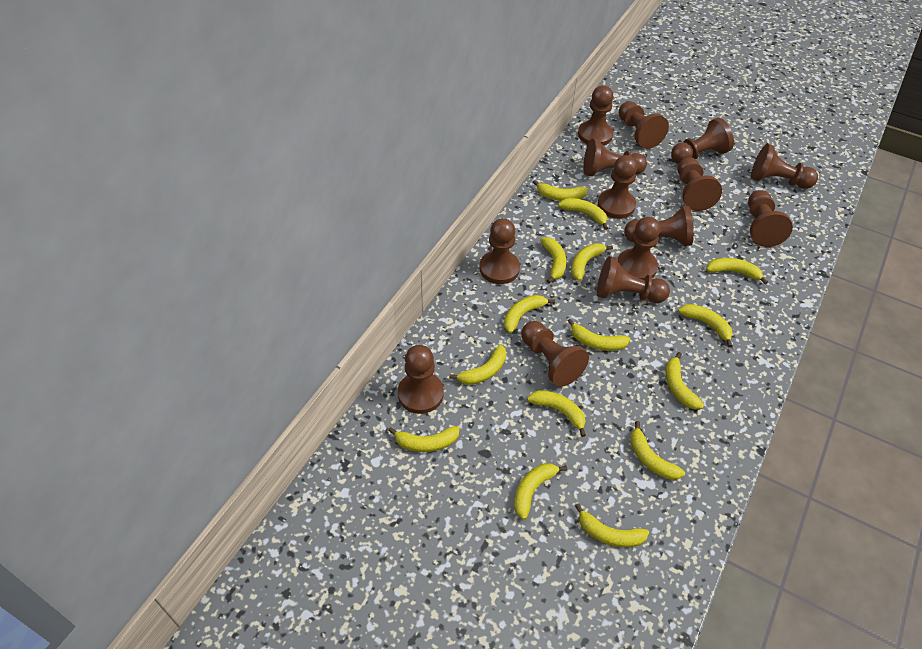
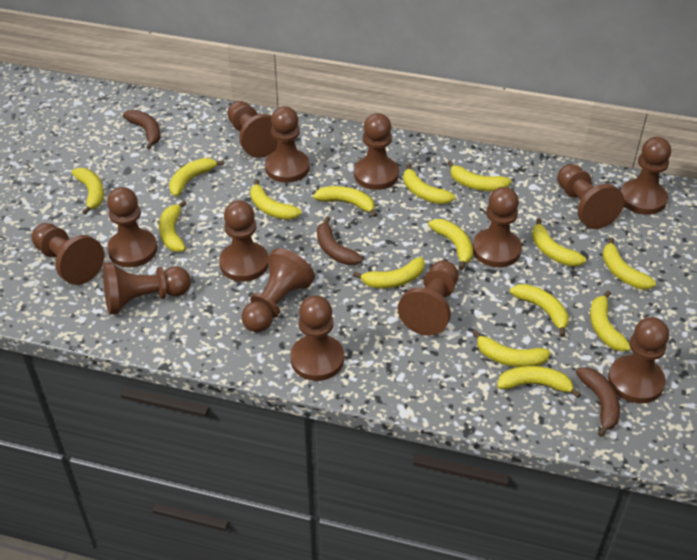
brown banana: 0 -> 3

